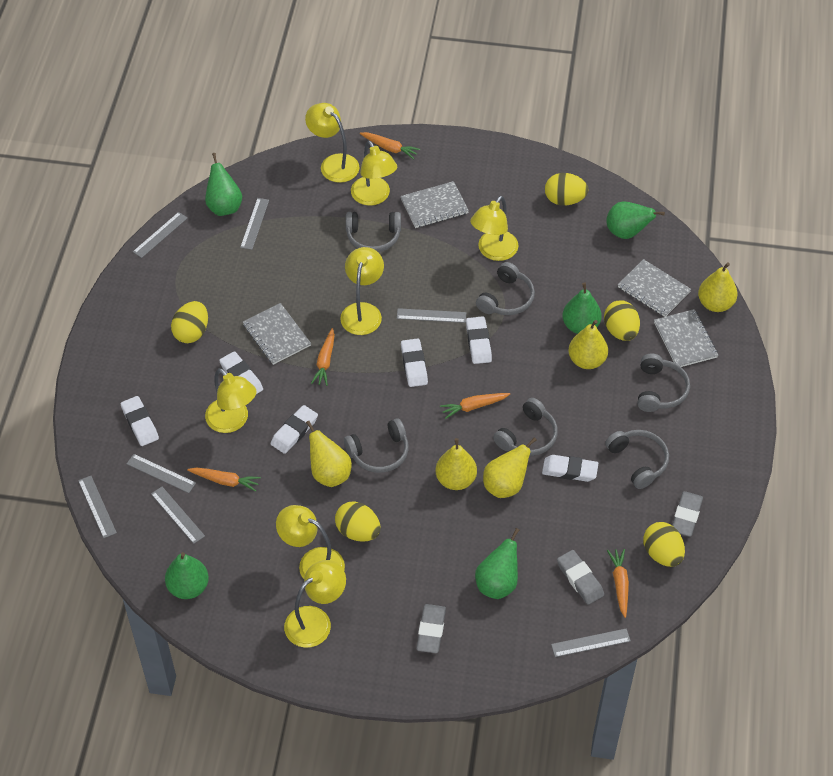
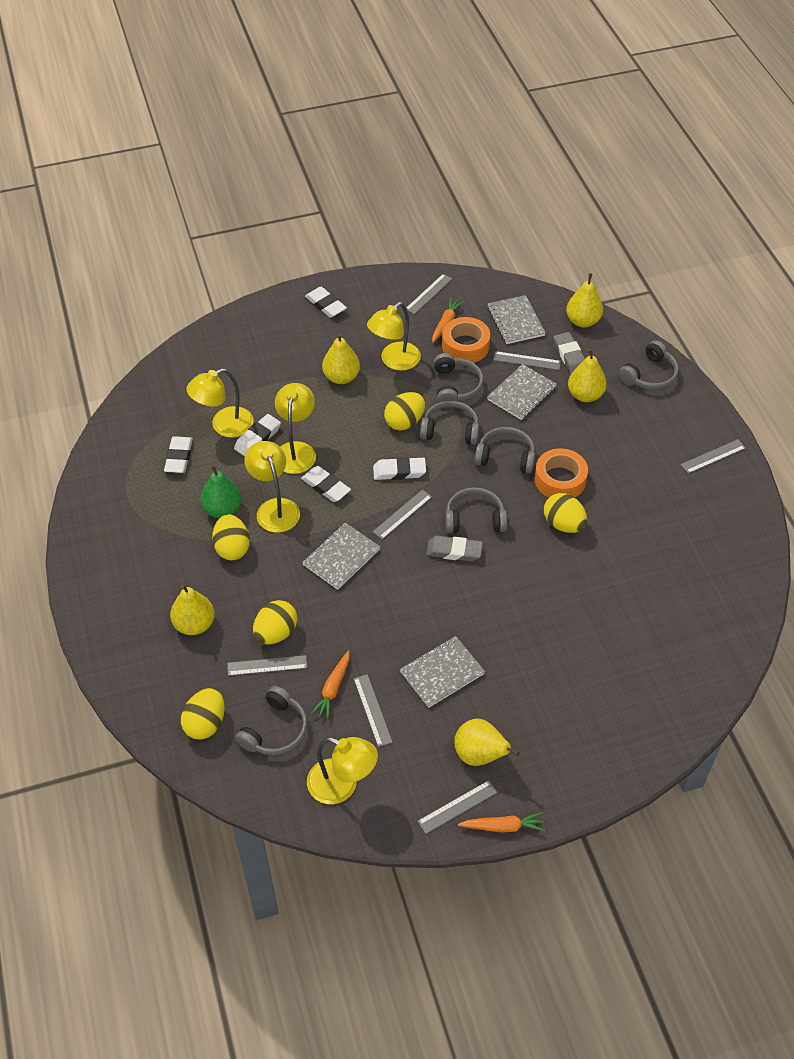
green pear: 5 -> 1
grey eraser: 3 -> 2
orange carrot: 5 -> 3
orange tape: 0 -> 2
white eraser: 6 -> 5
yellow lamp: 7 -> 5

